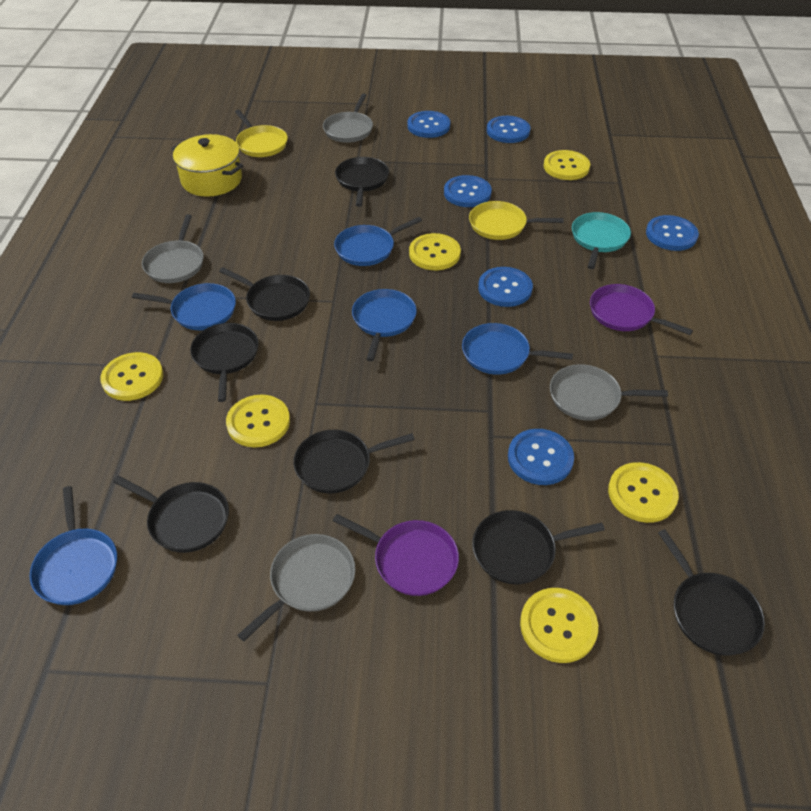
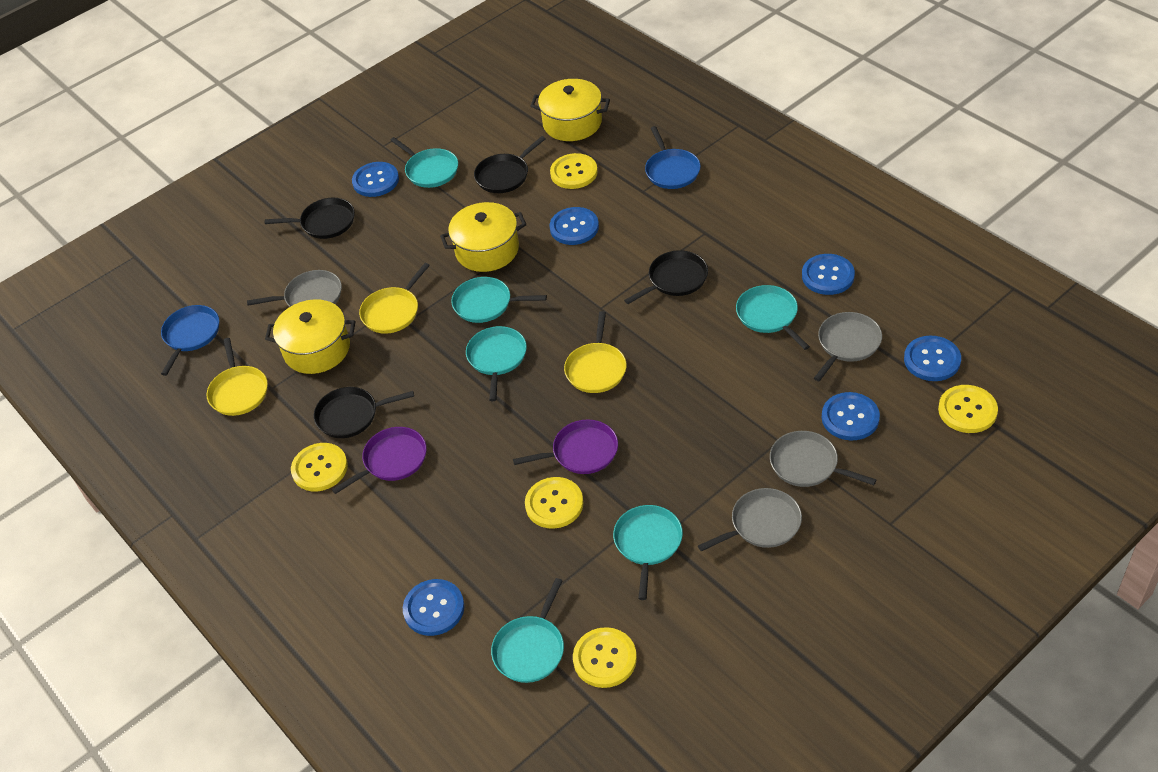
black pan: 7 -> 4
blue pan: 5 -> 2
turquoise pan: 1 -> 6
yellow button: 6 -> 5
yellow pan: 2 -> 3
yellow pot: 1 -> 3

